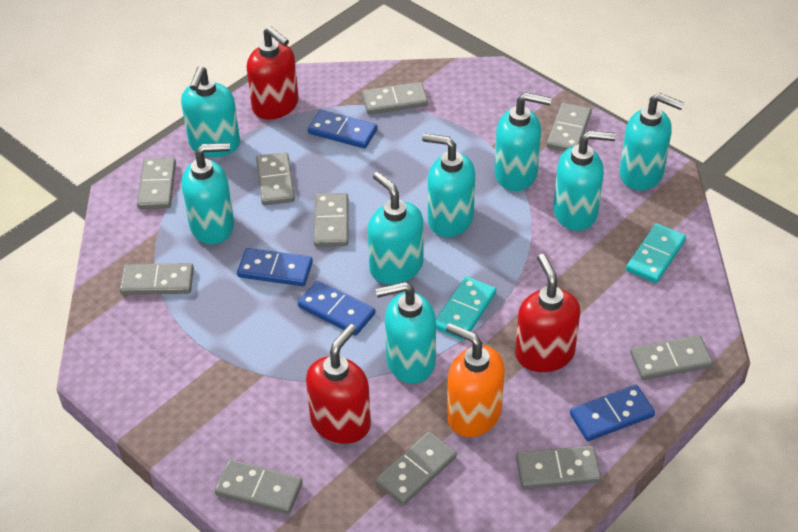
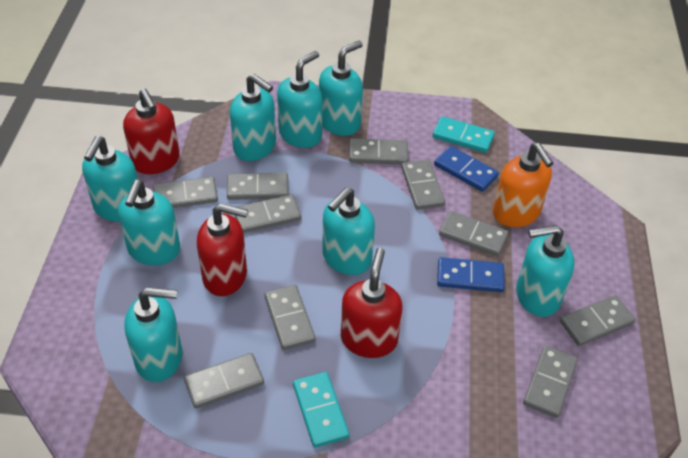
blue domino: 4 -> 2

